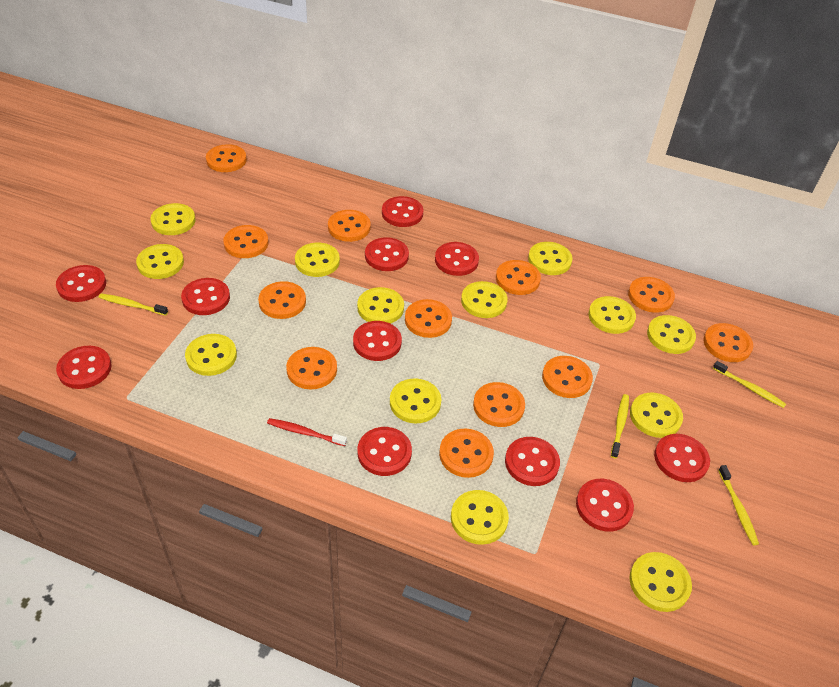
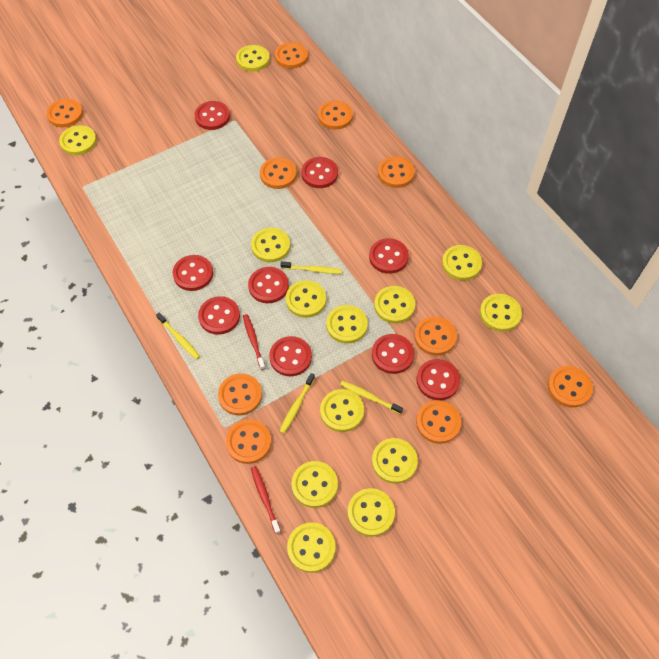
orange button: 12 -> 10
red button: 11 -> 9
red toothbrush: 1 -> 2

